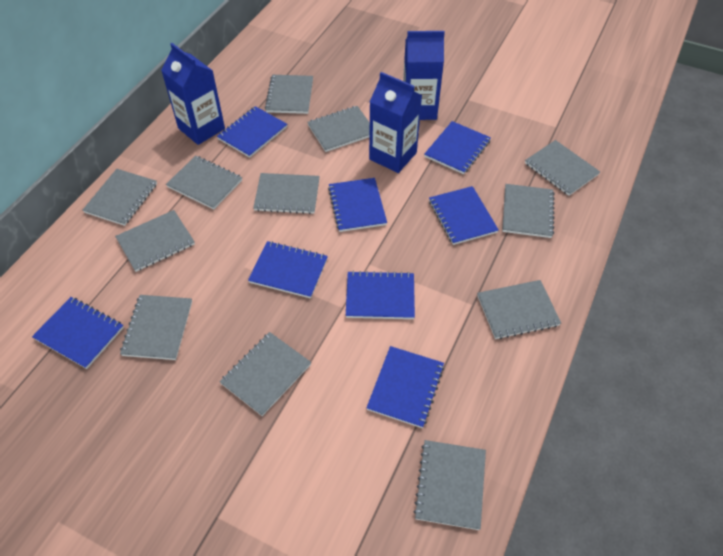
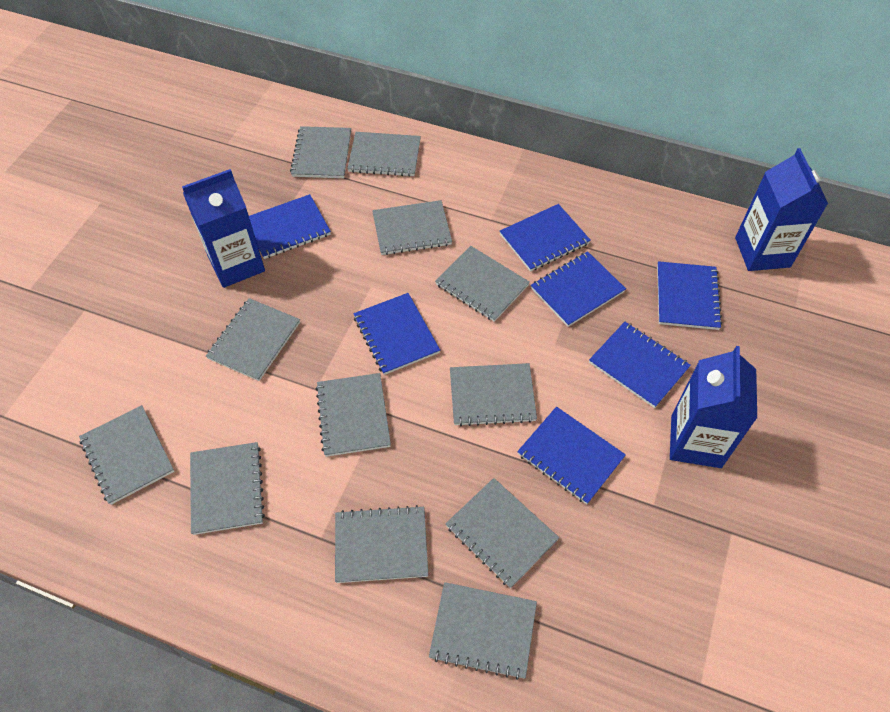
blue notebook: 8 -> 7

